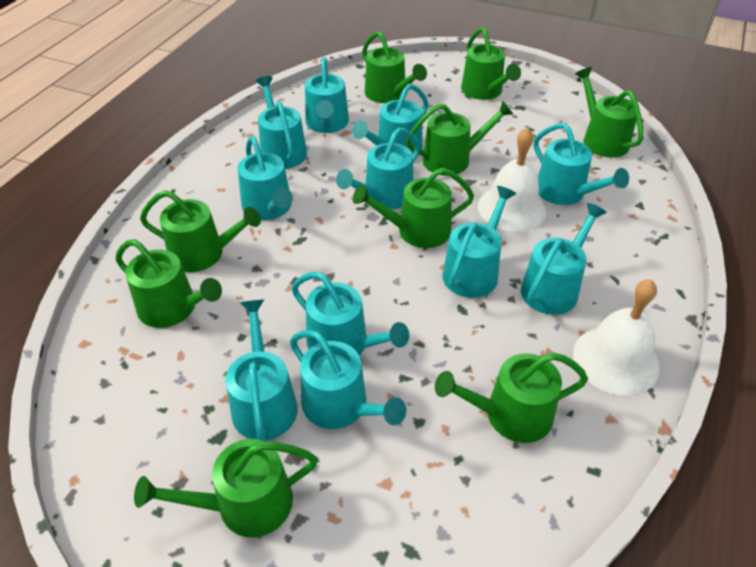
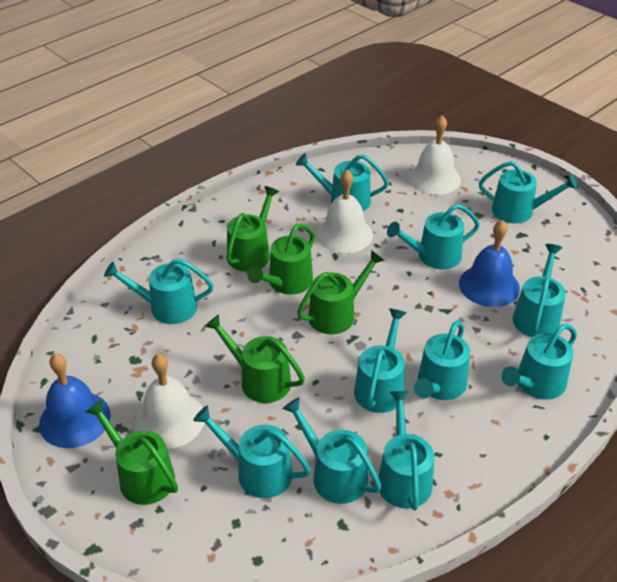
blue bell: 0 -> 2
green watering can: 9 -> 5
white bell: 2 -> 3

